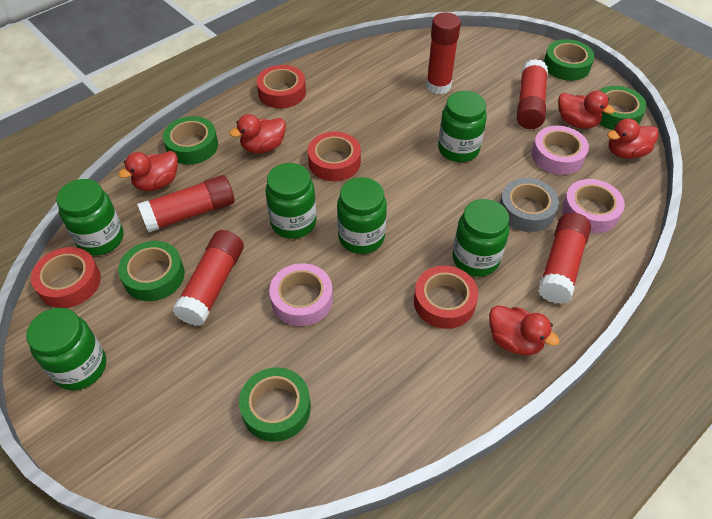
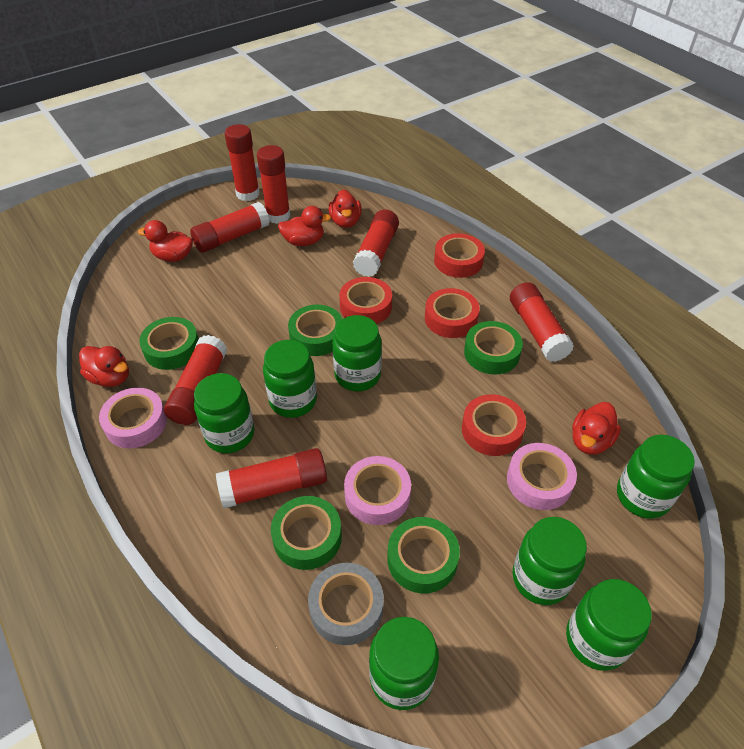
green jar: 6 -> 7
red glue stick: 5 -> 7

